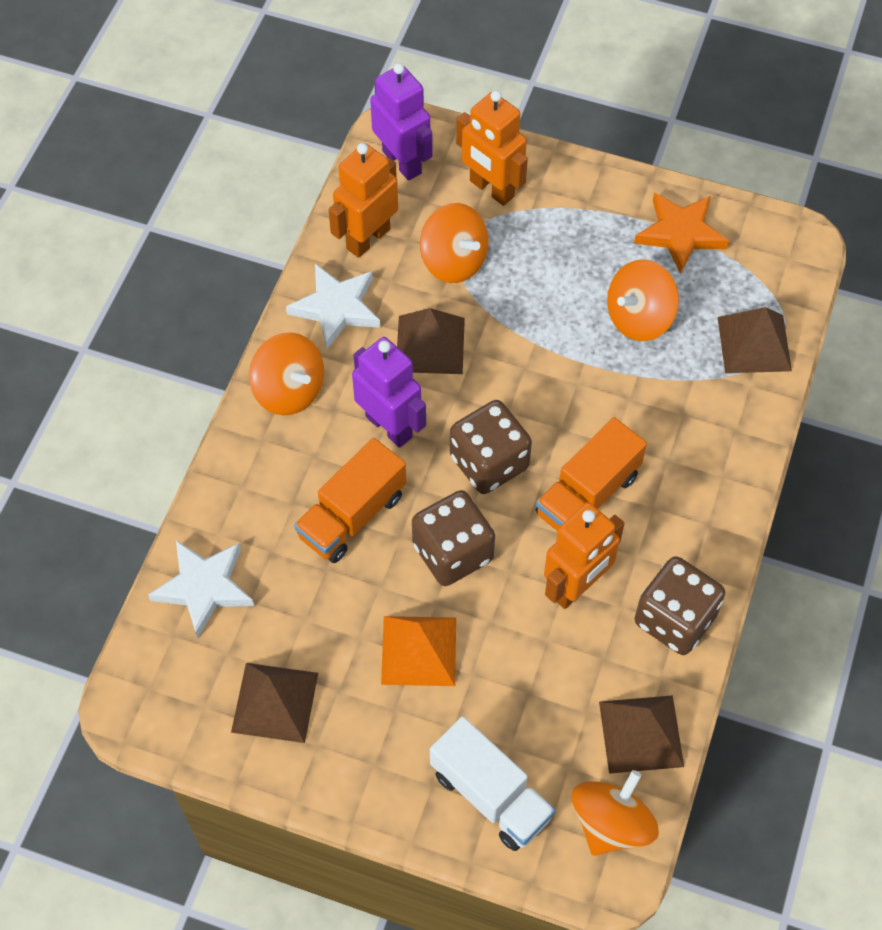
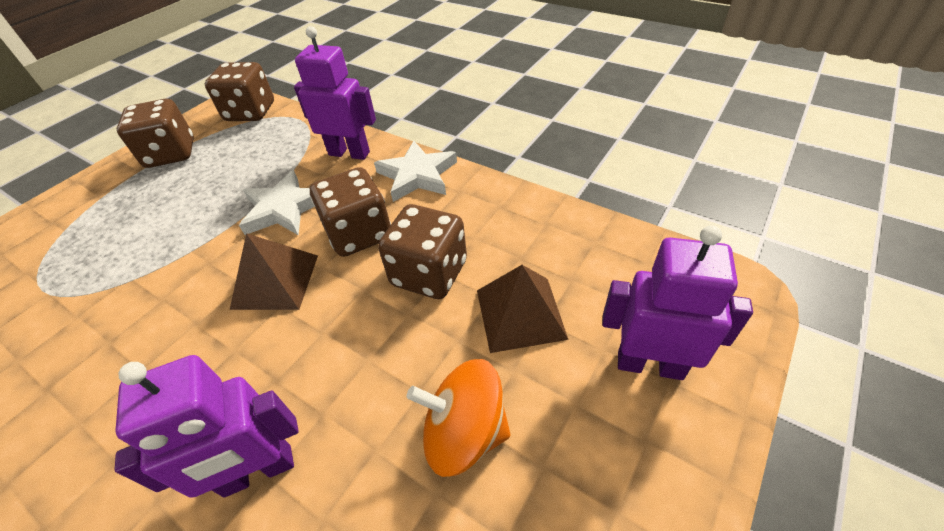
brown dice: 3 -> 4
brown pyramid: 4 -> 2
orange pyramid: 1 -> 0
orange robot: 3 -> 0
orange spinning top: 4 -> 1
orange star: 1 -> 0
orange truck: 2 -> 0
purple robot: 2 -> 3
white truck: 1 -> 0

